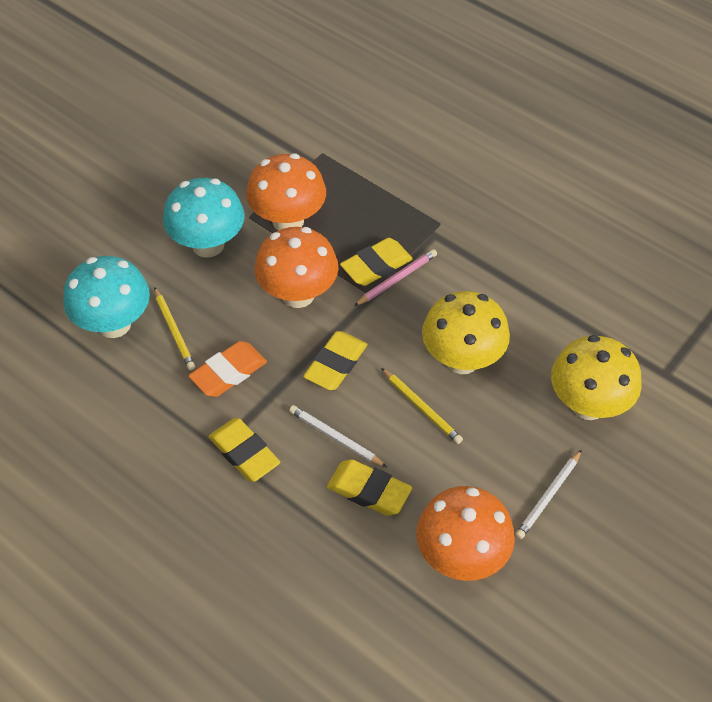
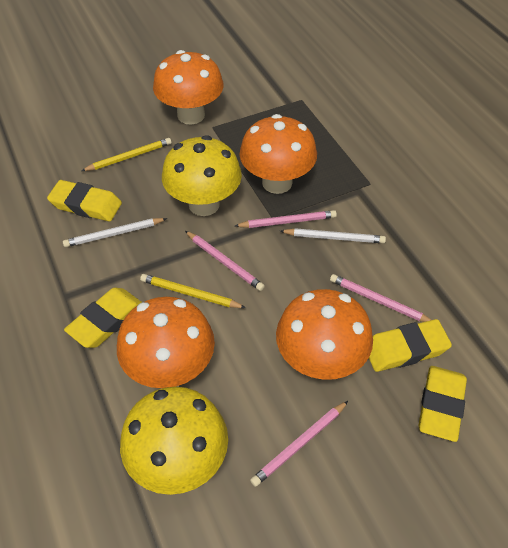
orange eraser: 1 -> 0
orange mushroom: 3 -> 4
pink pencil: 1 -> 4
turquoise mushroom: 2 -> 0

